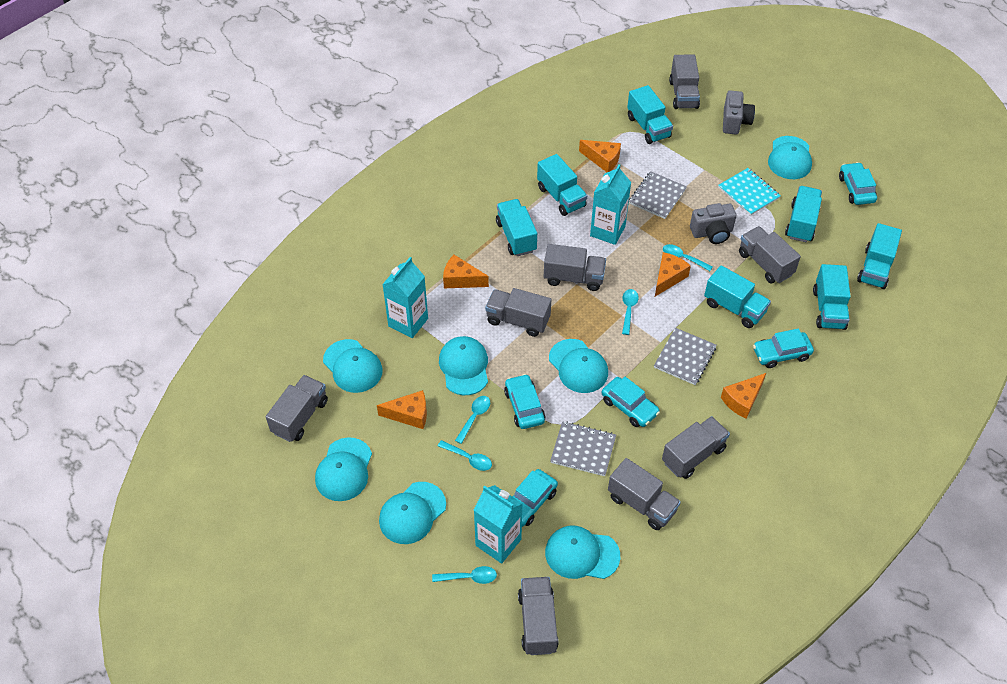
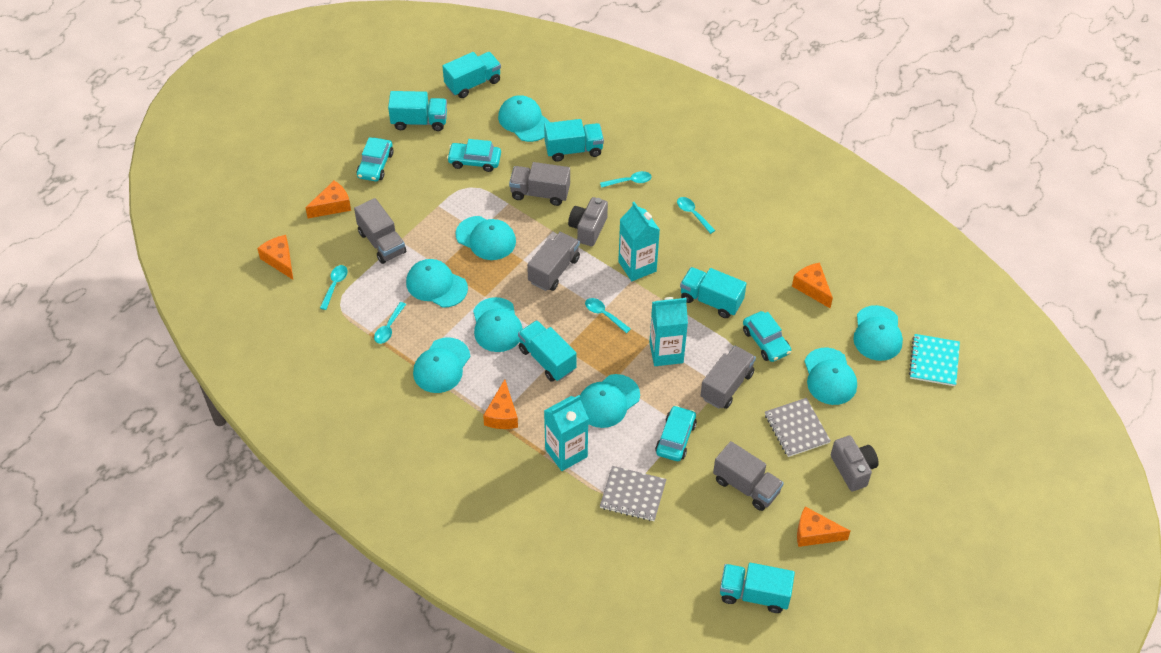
grey notebook: 3 -> 2
grey truck: 8 -> 5
turquoise cap: 7 -> 8
turquoise car: 5 -> 4
turquoise truck: 7 -> 6

